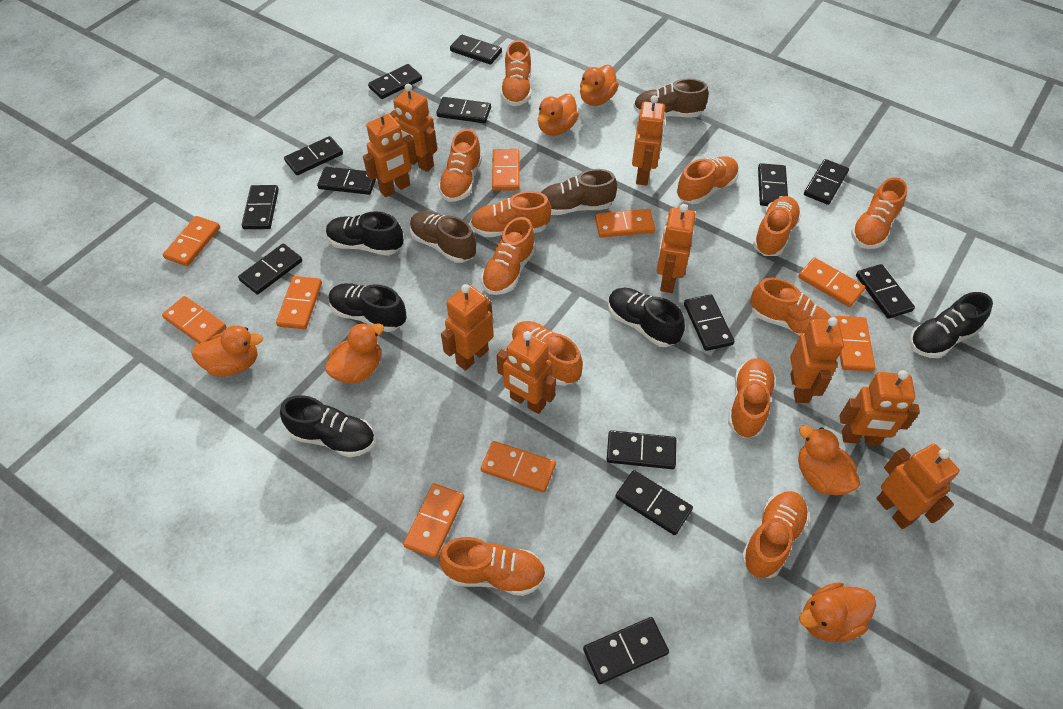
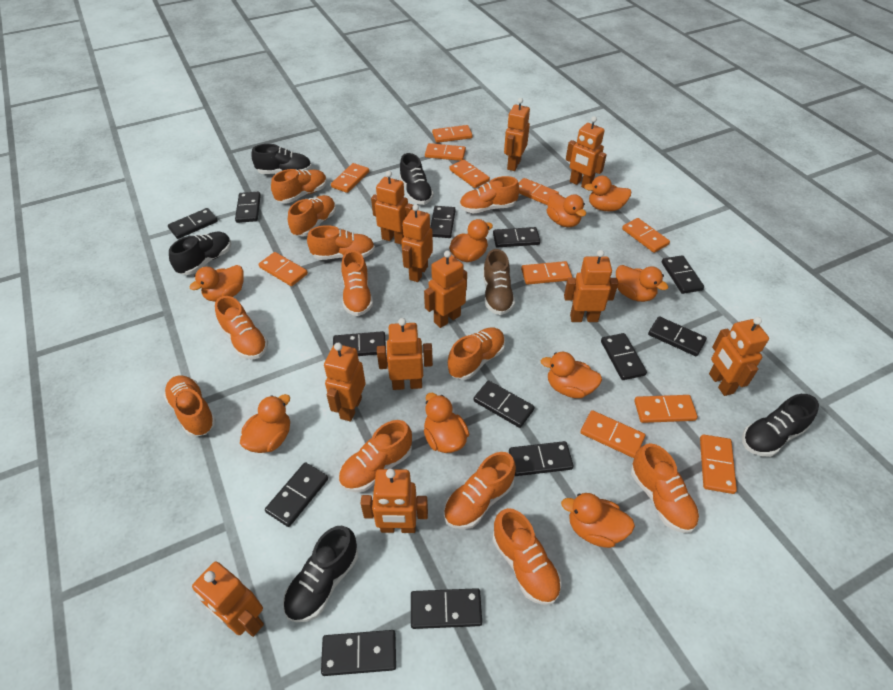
black domino: 14 -> 13
brown shoe: 3 -> 1
orange domino: 9 -> 11
orange duck: 6 -> 9
orange robot: 9 -> 11

